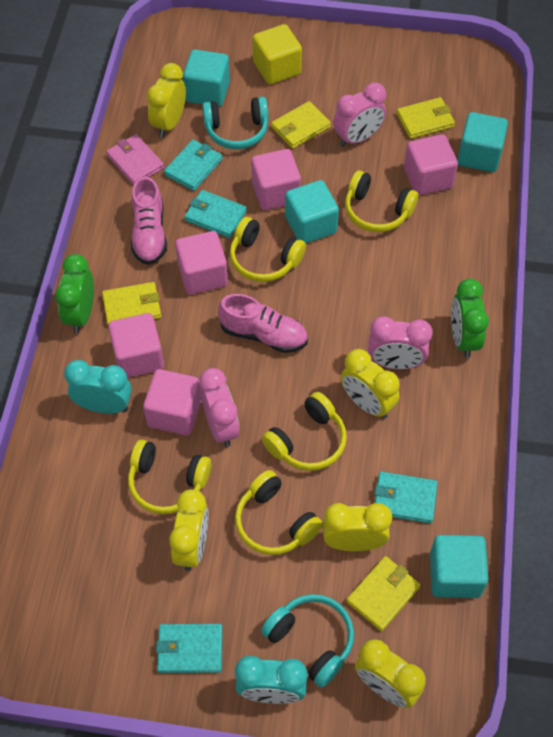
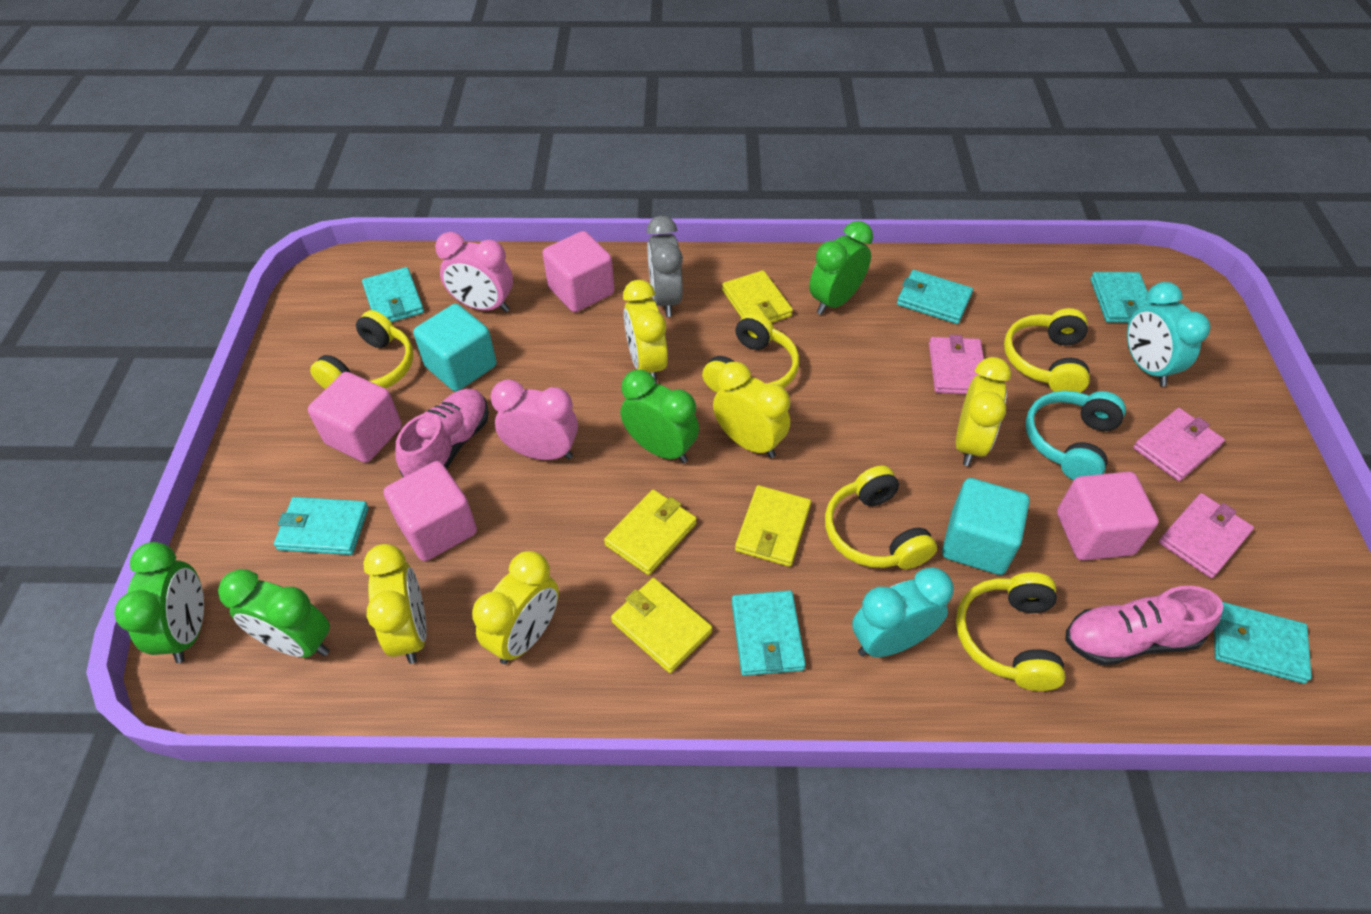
green clock: 2 -> 4
grey clock: 0 -> 1
pink clock: 3 -> 2
pink cube: 5 -> 4
pink wallet: 1 -> 3
turquoise cube: 4 -> 2
turquoise headphones: 2 -> 1
turquoise wallet: 4 -> 6
yellow cube: 1 -> 0

